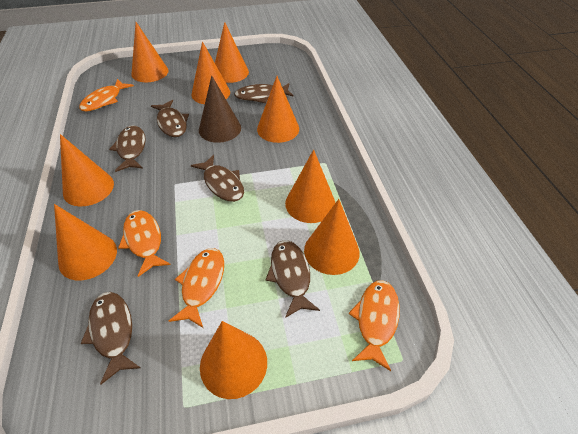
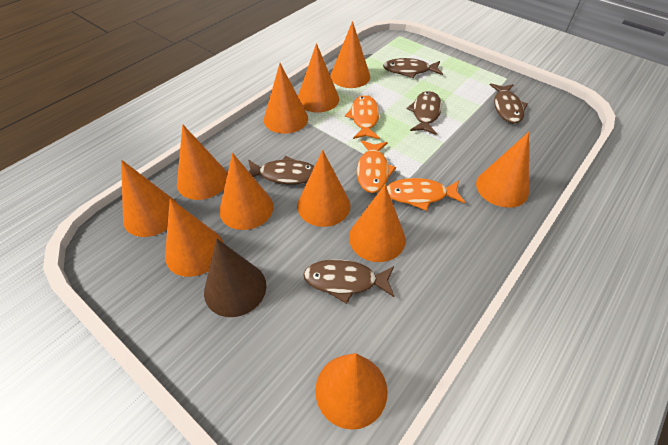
brown fish: 6 -> 5
orange cone: 9 -> 11
orange fish: 4 -> 3

